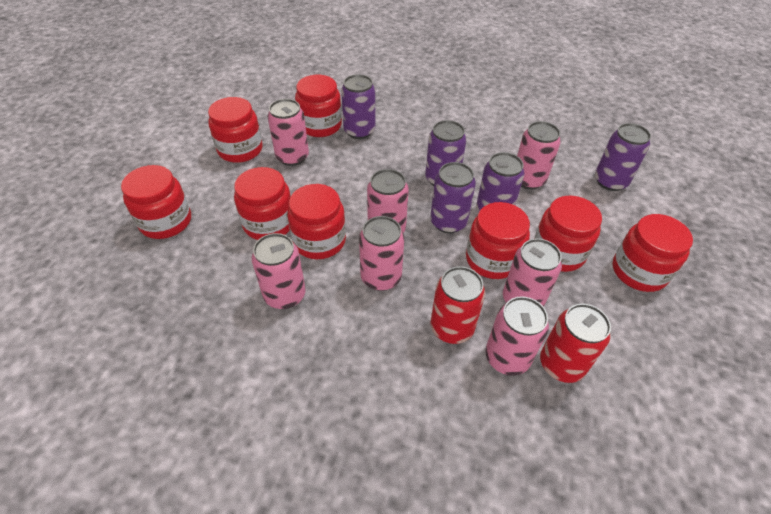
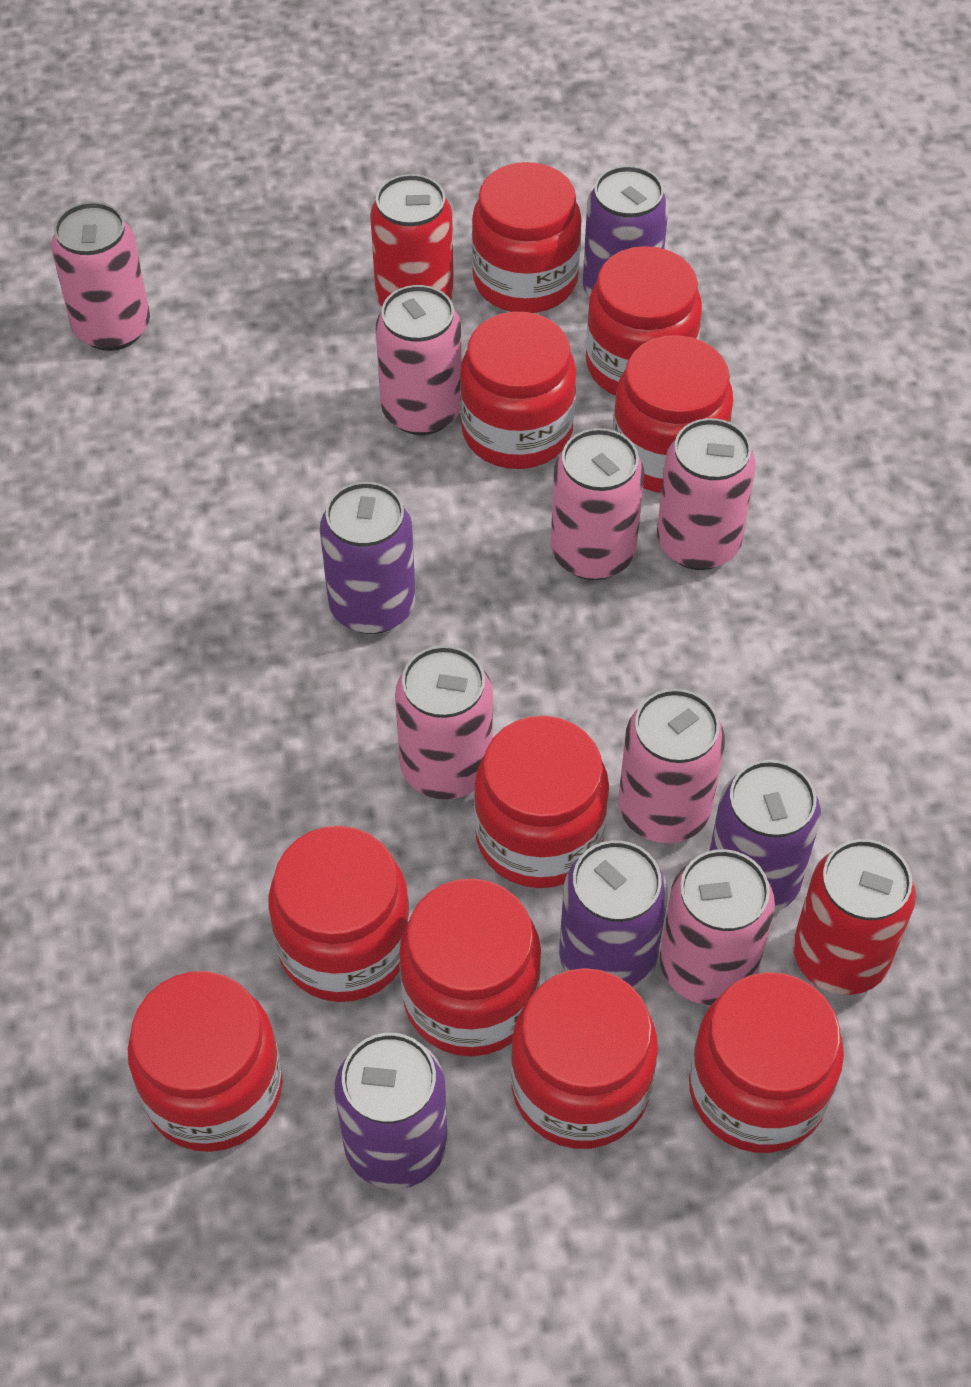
red jar: 8 -> 10

